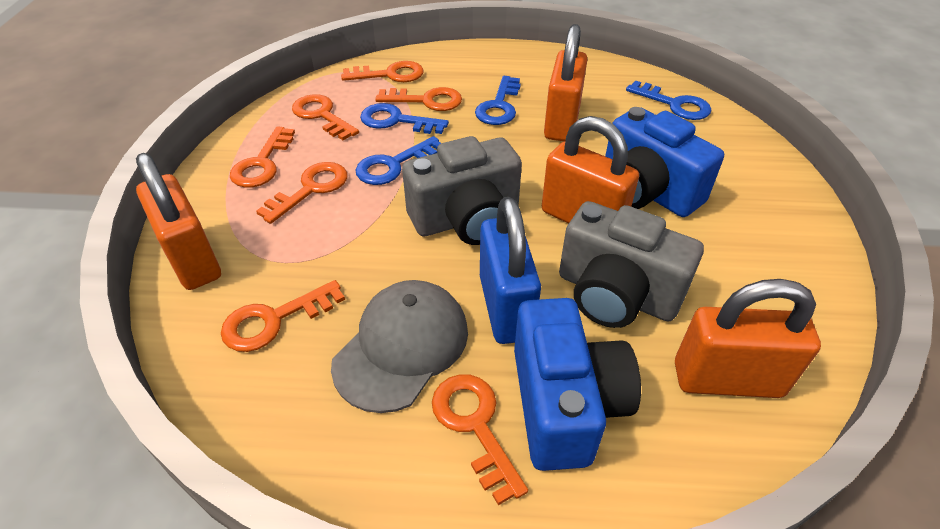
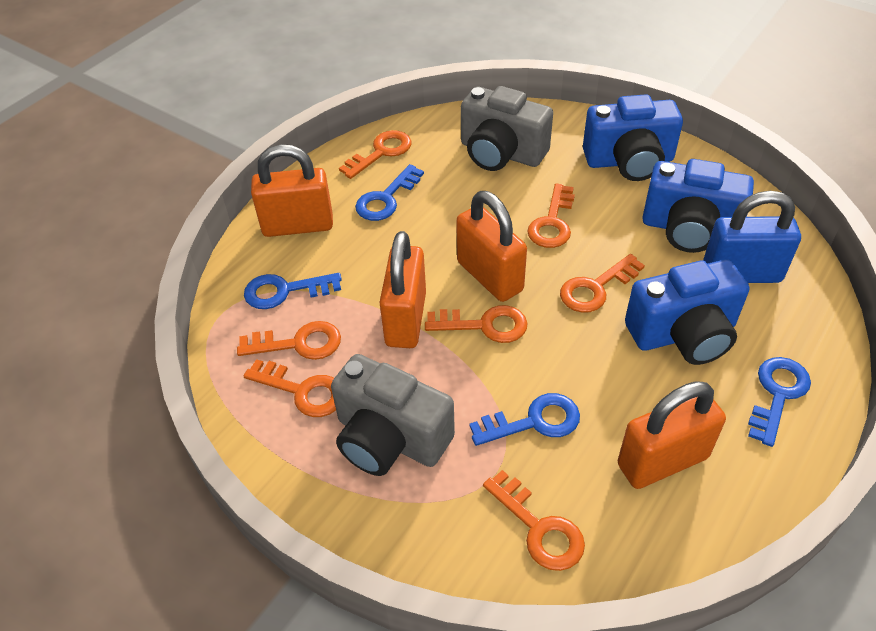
blue camera: 2 -> 3
grey cap: 1 -> 0

